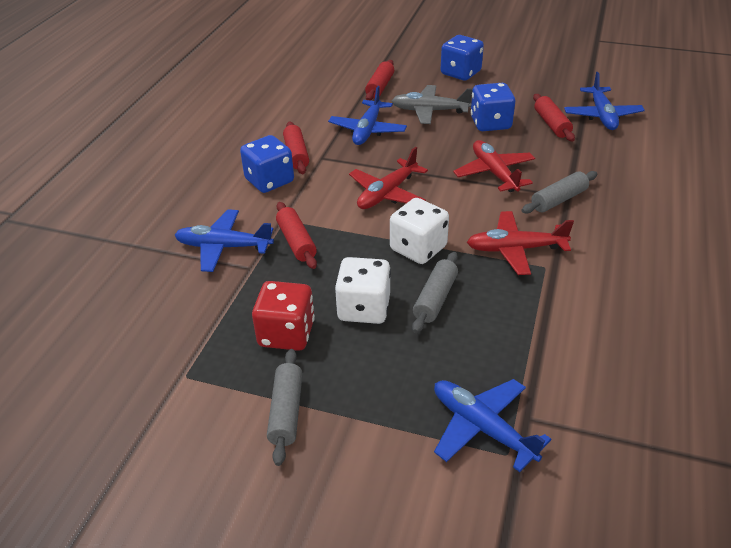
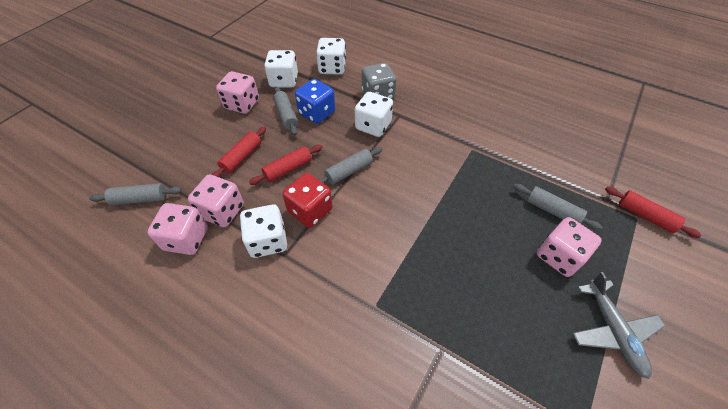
blue dice: 3 -> 1
blue plane: 4 -> 0
grey dice: 0 -> 1
grey rolling pin: 3 -> 4
pink dice: 0 -> 4
red plane: 3 -> 0
red rolling pin: 4 -> 3
white dice: 2 -> 4

